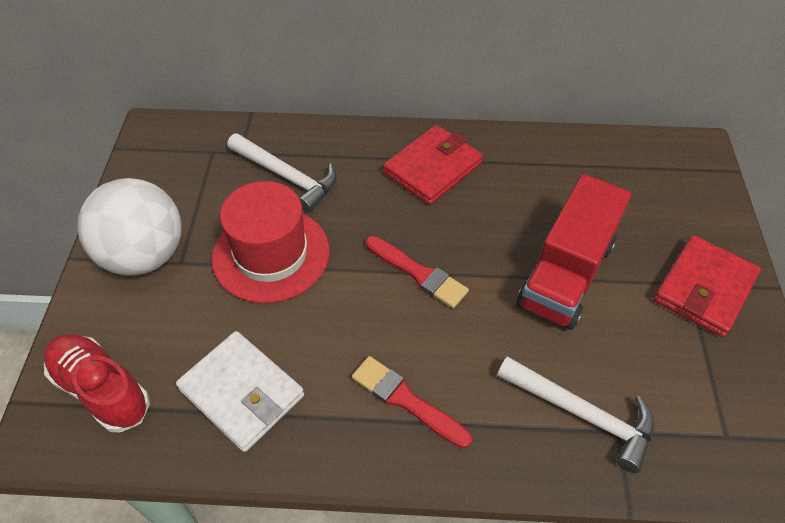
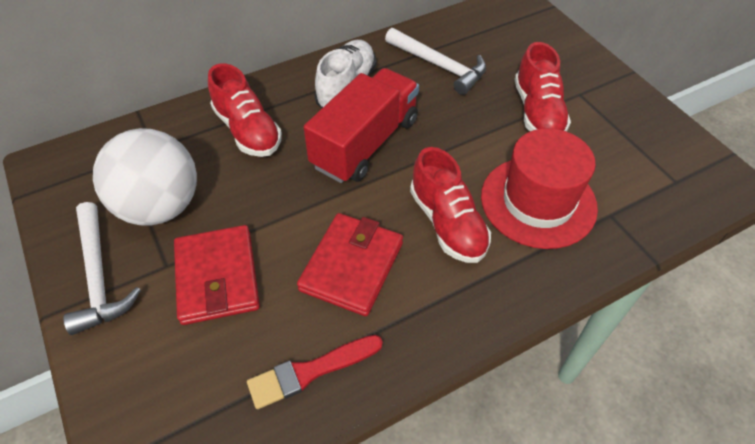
red brush: 2 -> 1
red shoe: 1 -> 3
white shoe: 0 -> 1
white wallet: 1 -> 0

